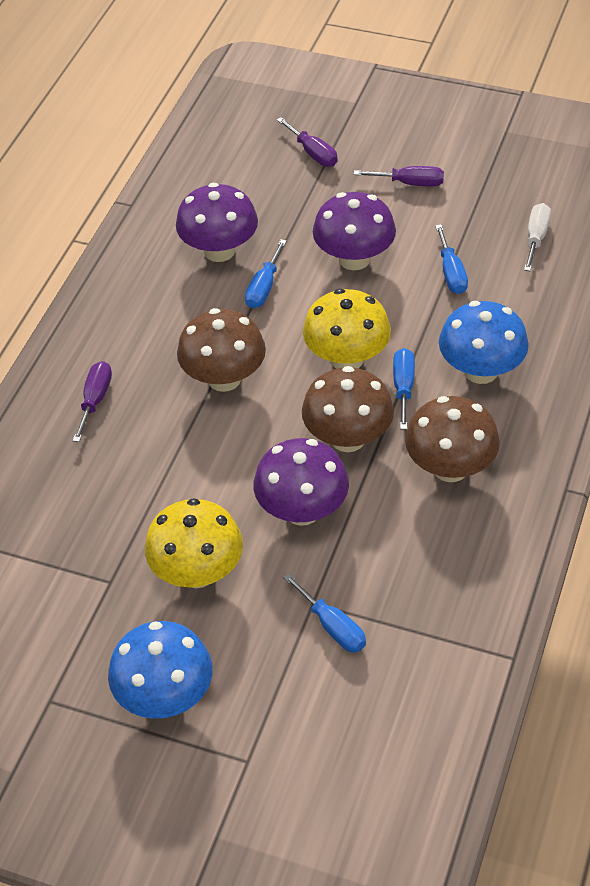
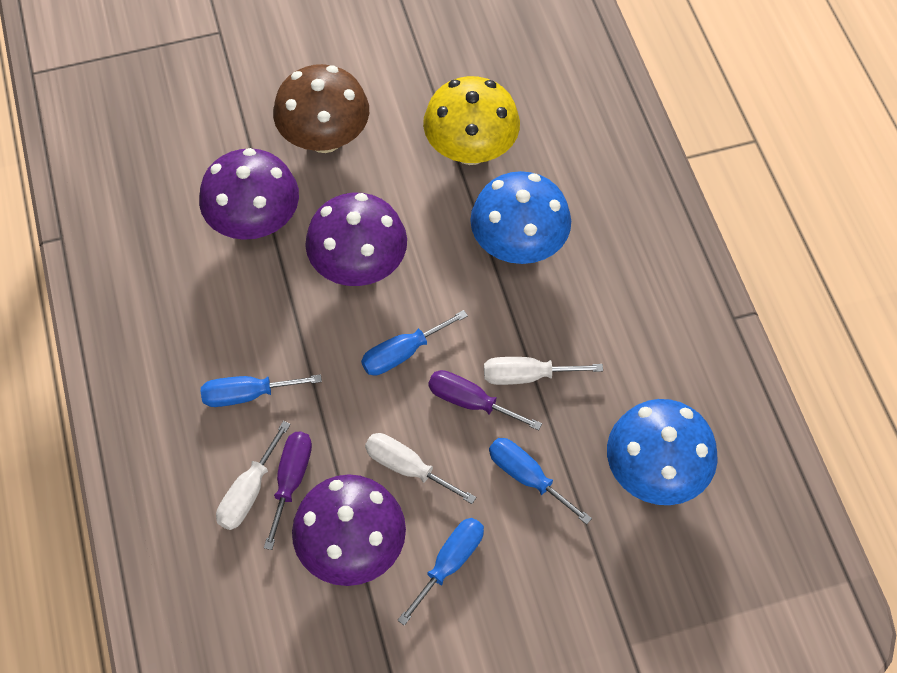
brown mushroom: 3 -> 1
purple screwdriver: 3 -> 2
white screwdriver: 1 -> 3
yellow mushroom: 2 -> 1

